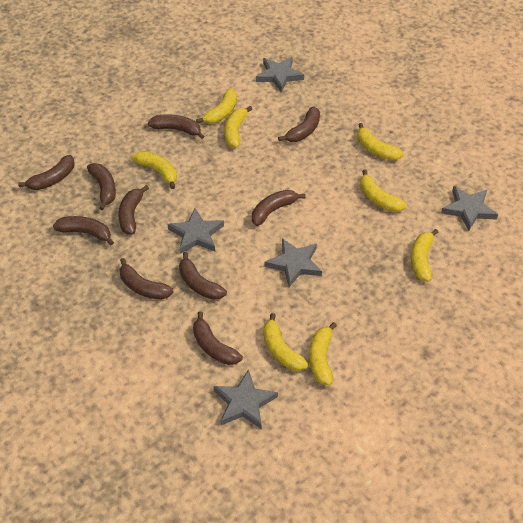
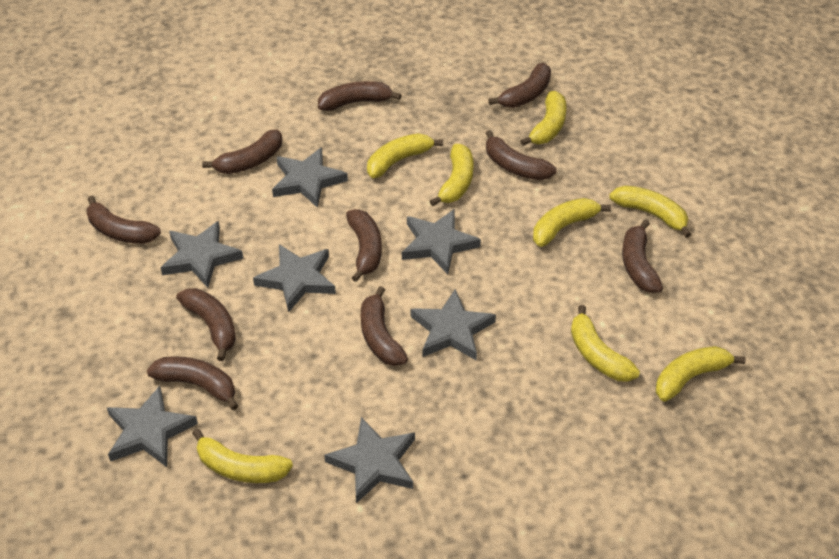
grey star: 5 -> 7

